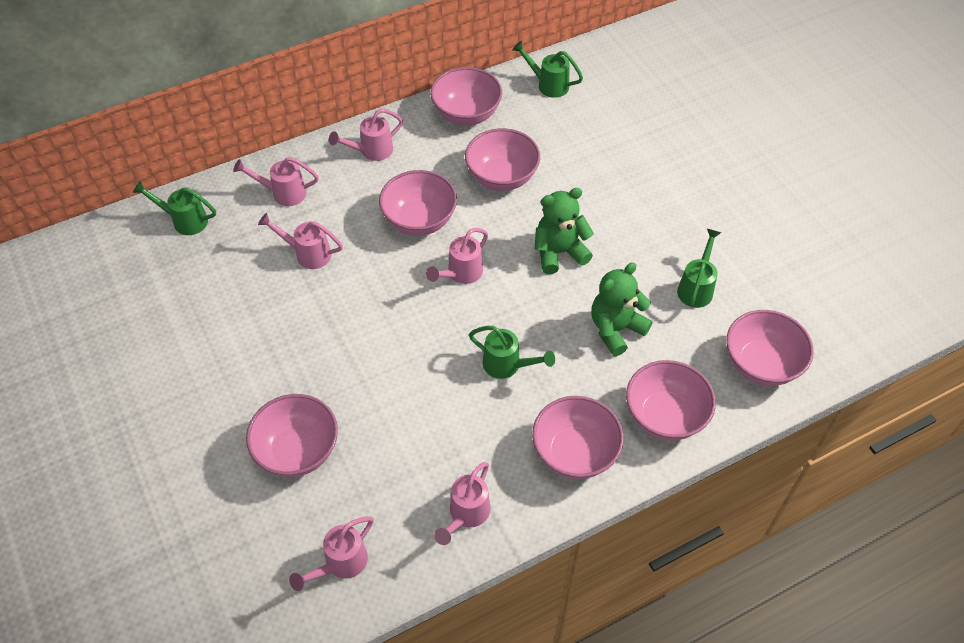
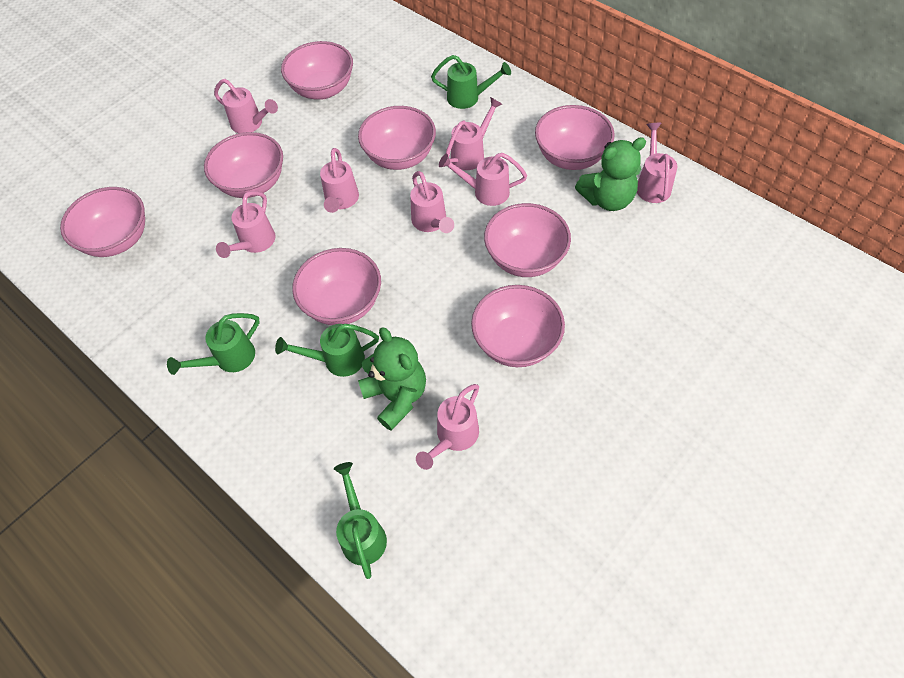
pink bowl: 7 -> 8
pink watering can: 6 -> 8

